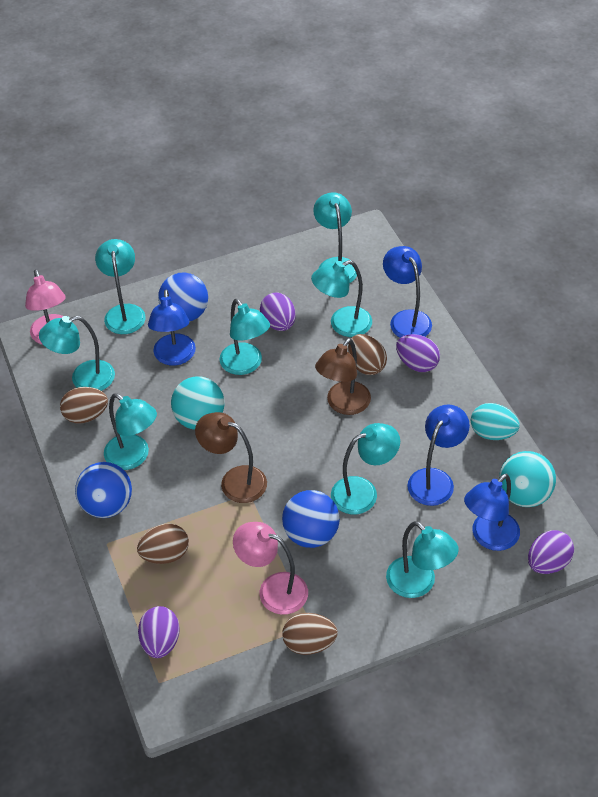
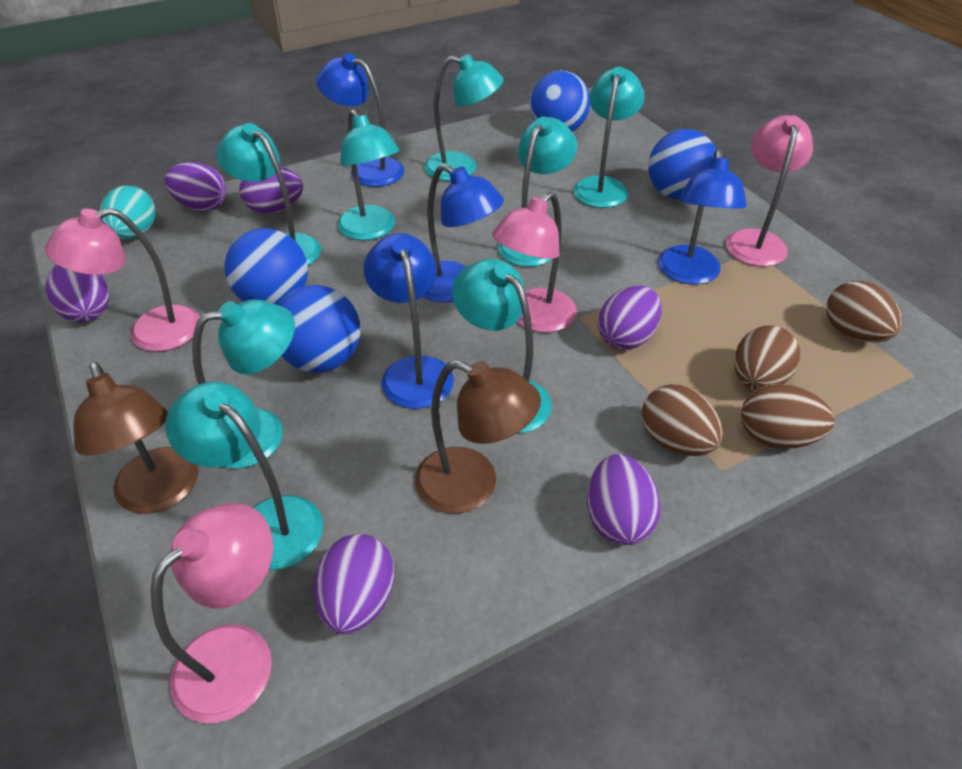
blue ball: 3 -> 4
pink lamp: 2 -> 4
purple egg: 4 -> 6
turquoise ball: 2 -> 0

